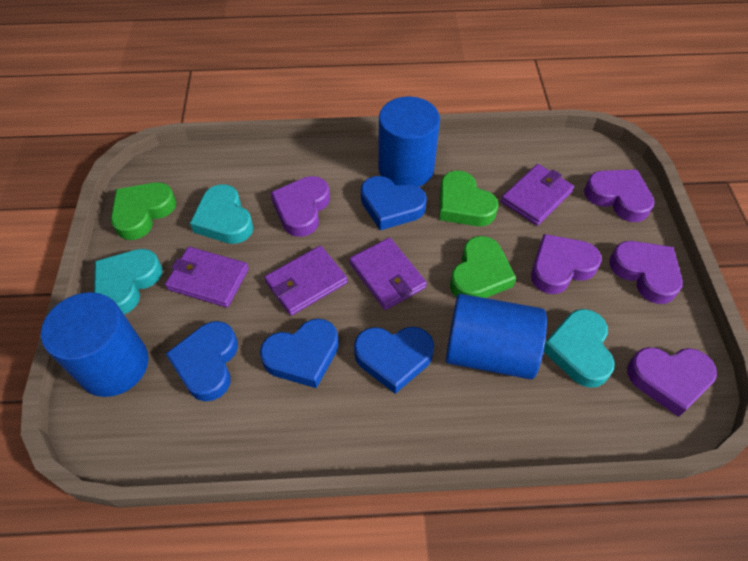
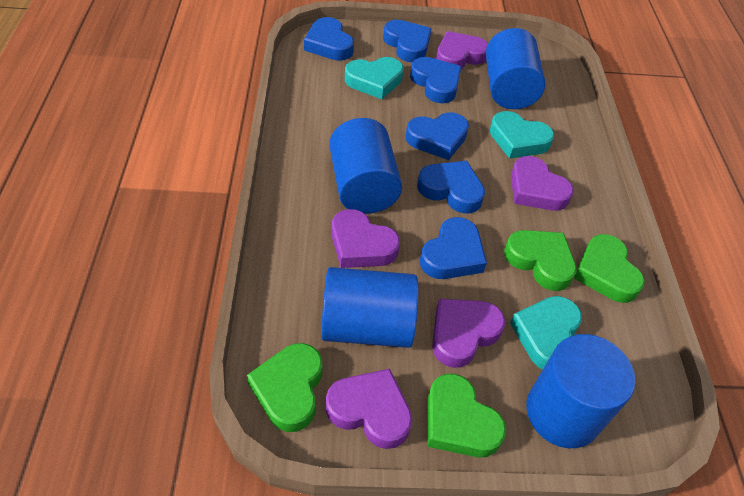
blue cylinder: 3 -> 4
blue heart: 4 -> 6
green heart: 3 -> 4
purple wallet: 4 -> 0

